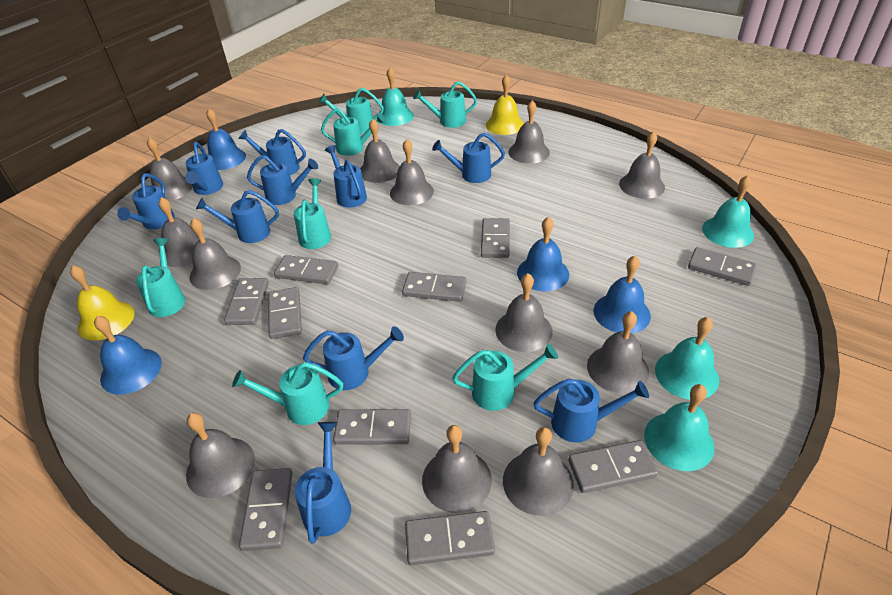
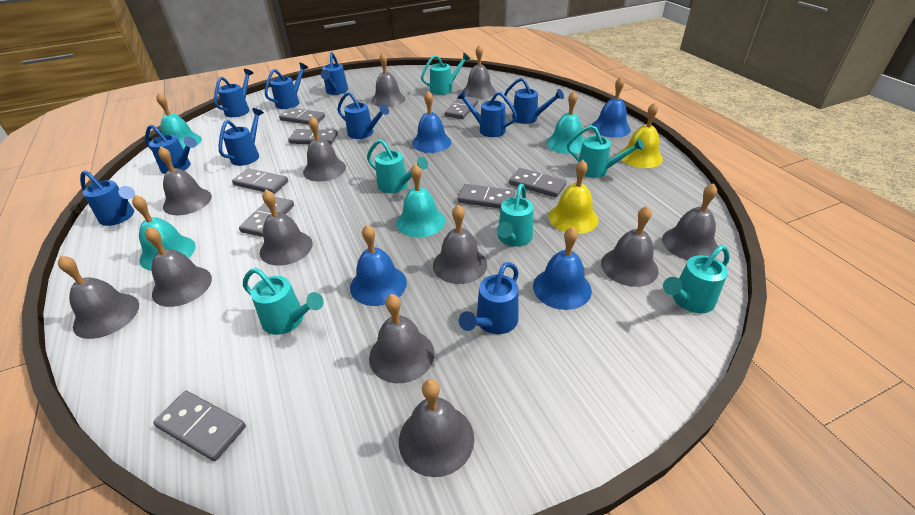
grey domino: 10 -> 8
turquoise watering can: 7 -> 6

